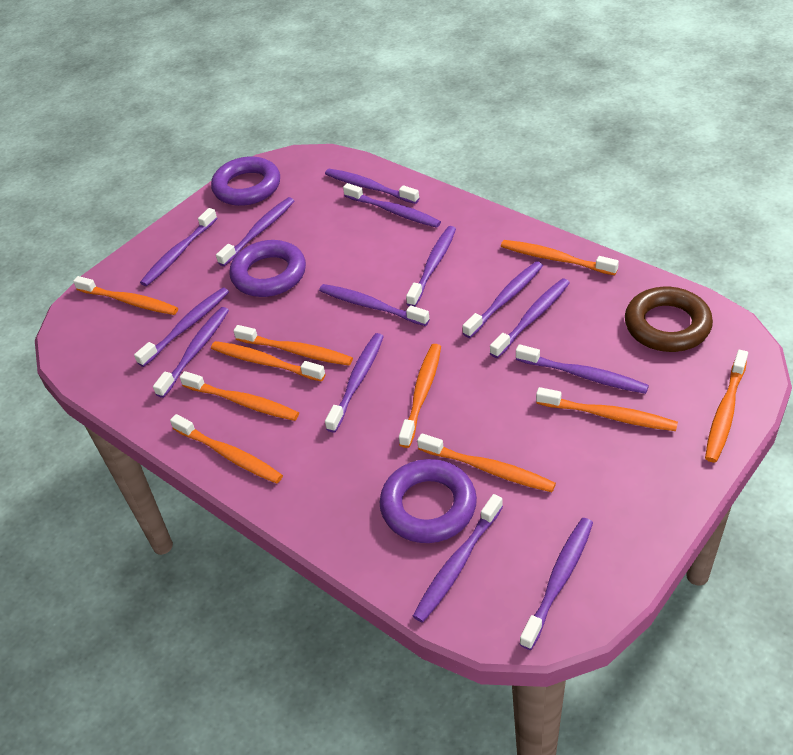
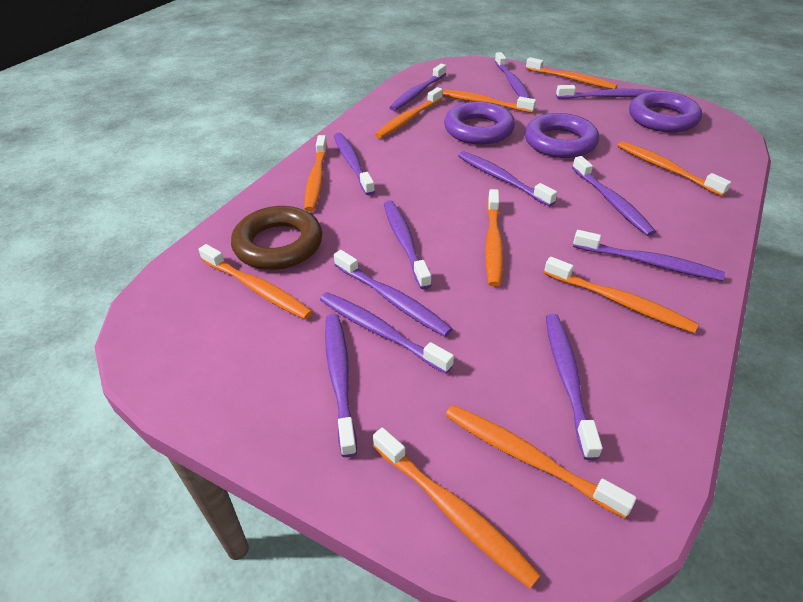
purple toothbrush: 14 -> 12

